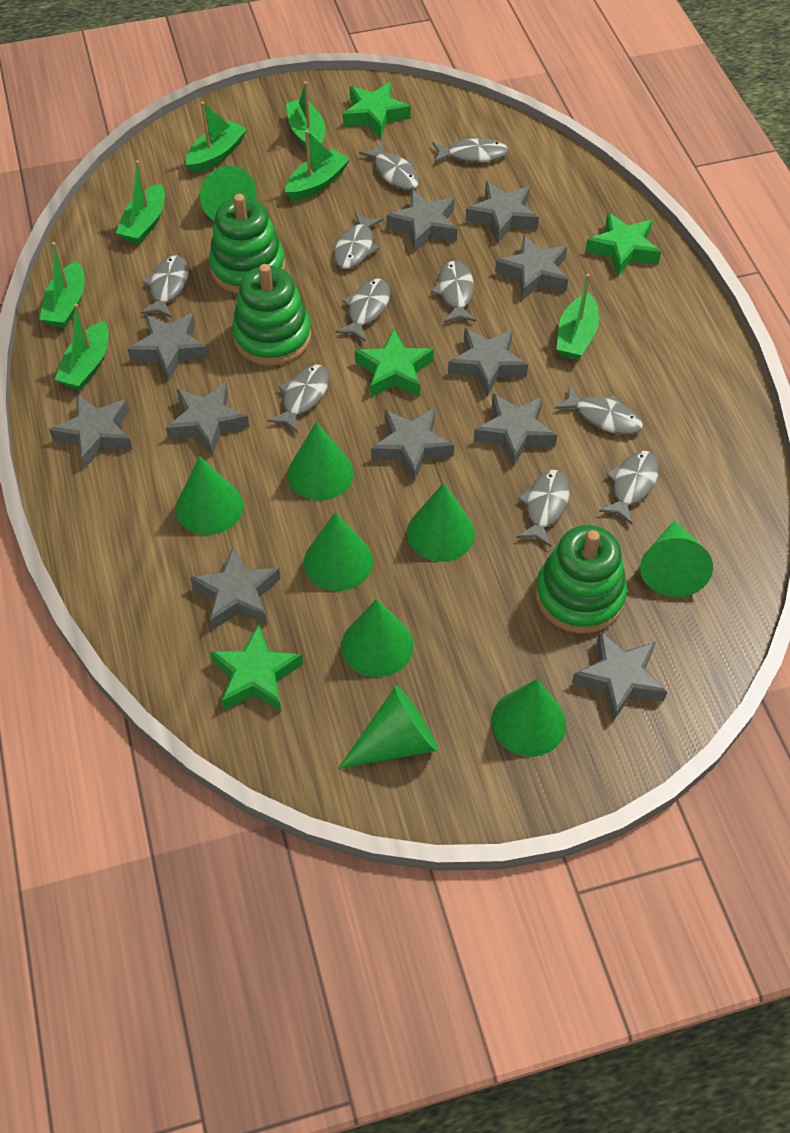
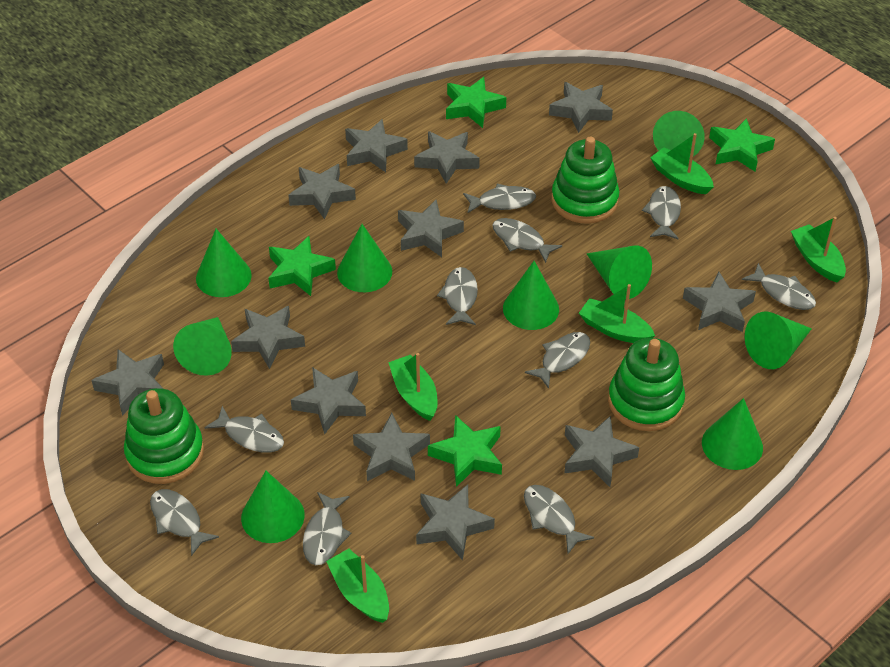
green boat: 7 -> 5
grey star: 11 -> 12

